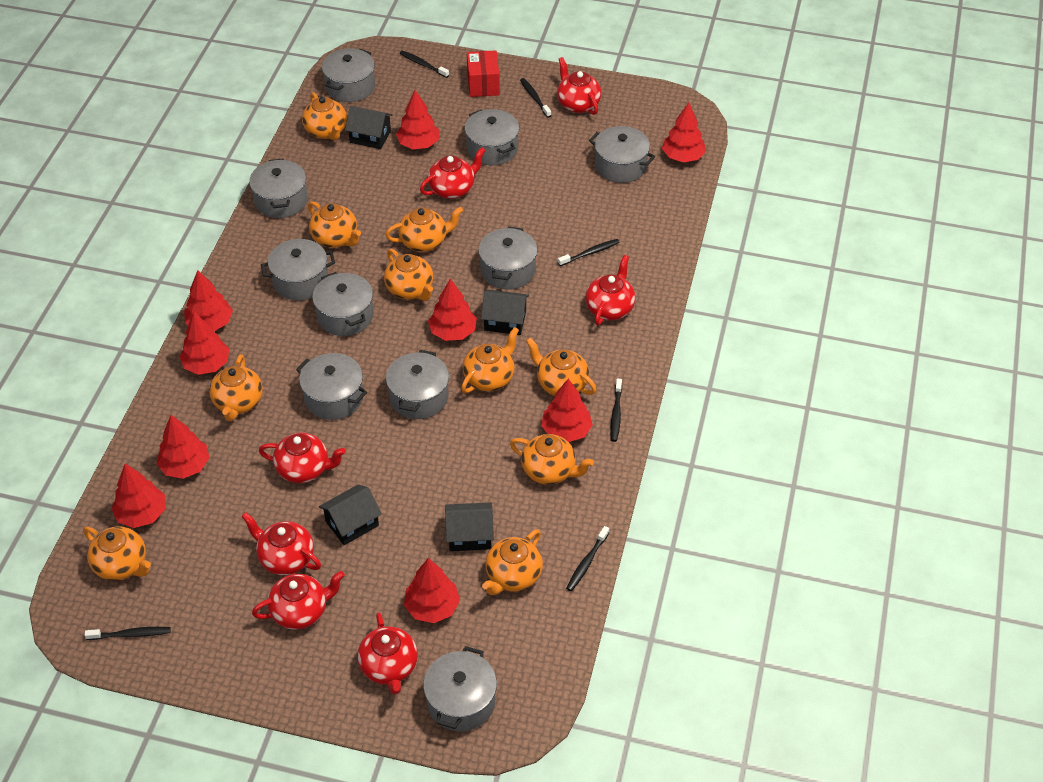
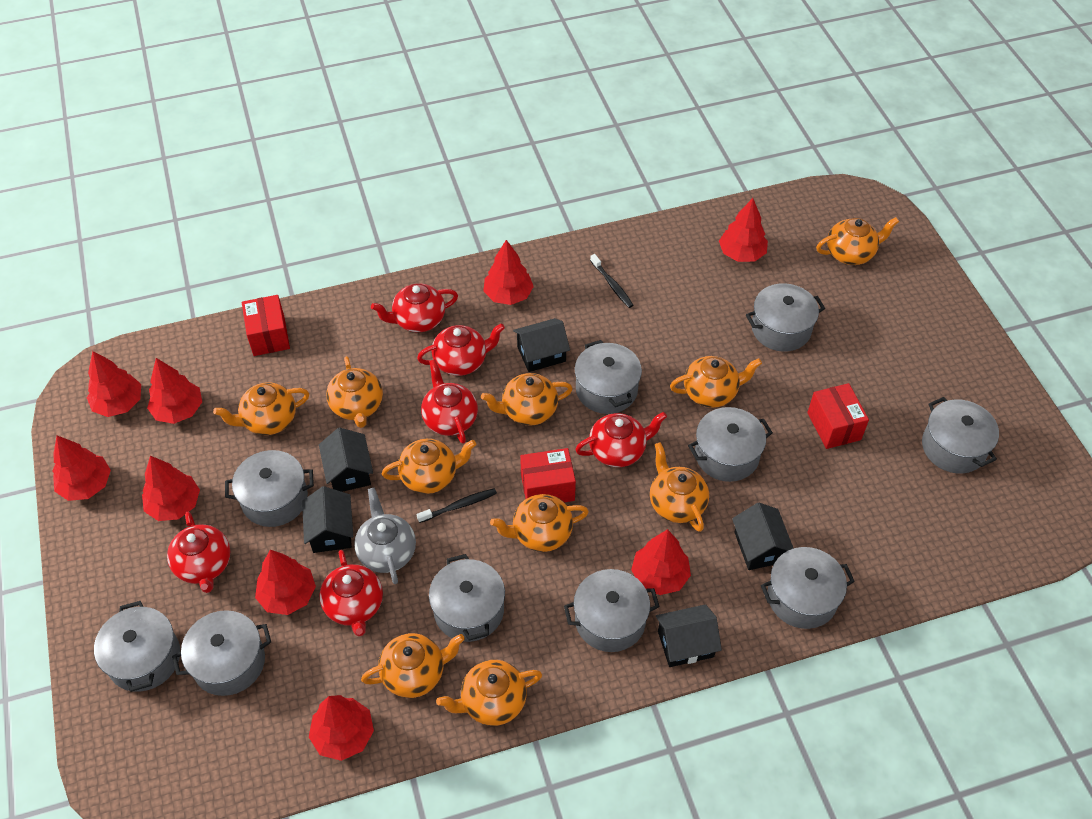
black house: 4 -> 5
black toothbrush: 6 -> 2
grey teapot: 0 -> 1
red box: 1 -> 3
red teapot: 7 -> 6

